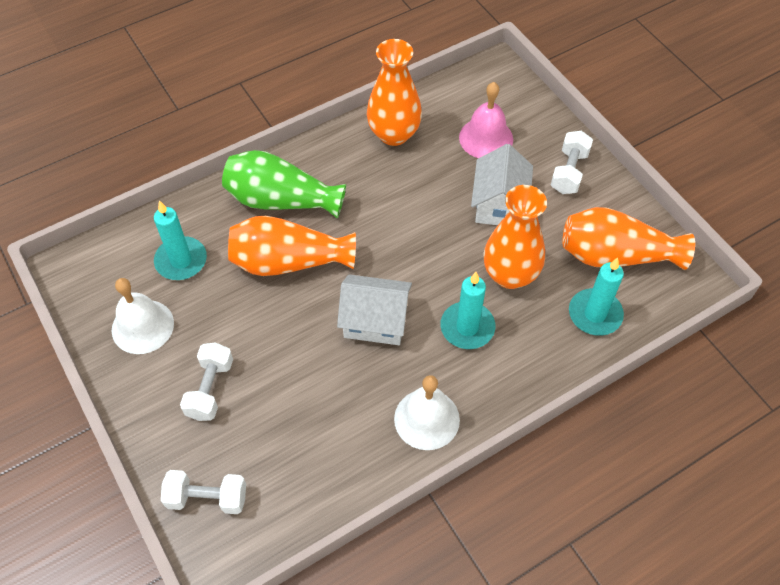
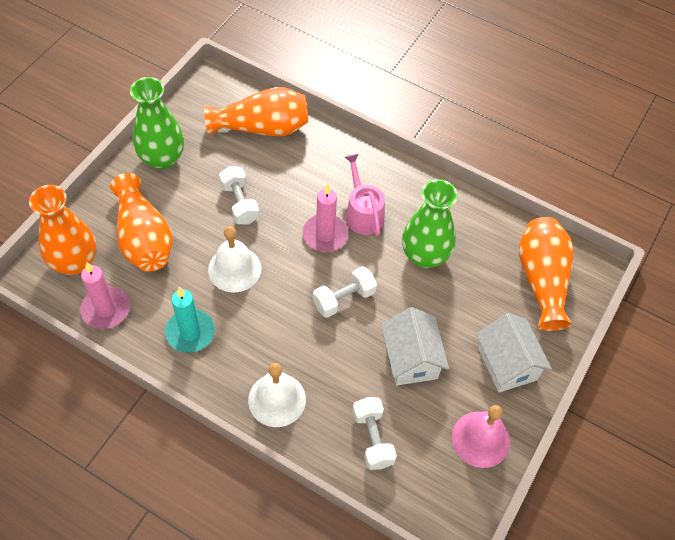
green vase: 1 -> 2
pink candle: 0 -> 2
pink watering can: 0 -> 1
turquoise candle: 3 -> 1

